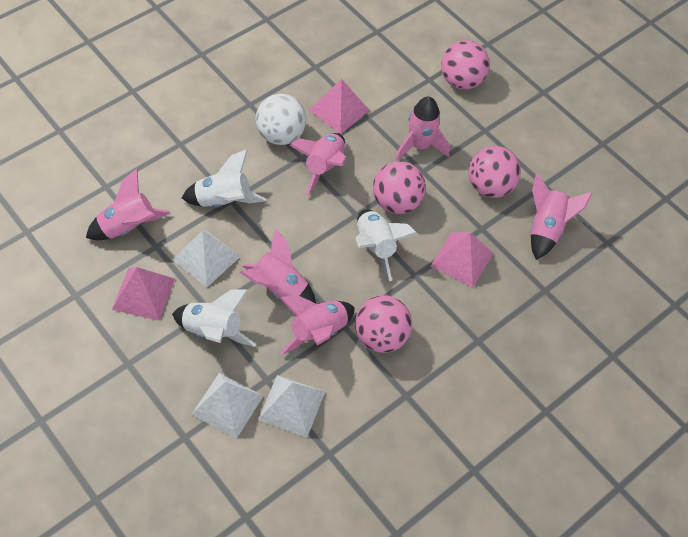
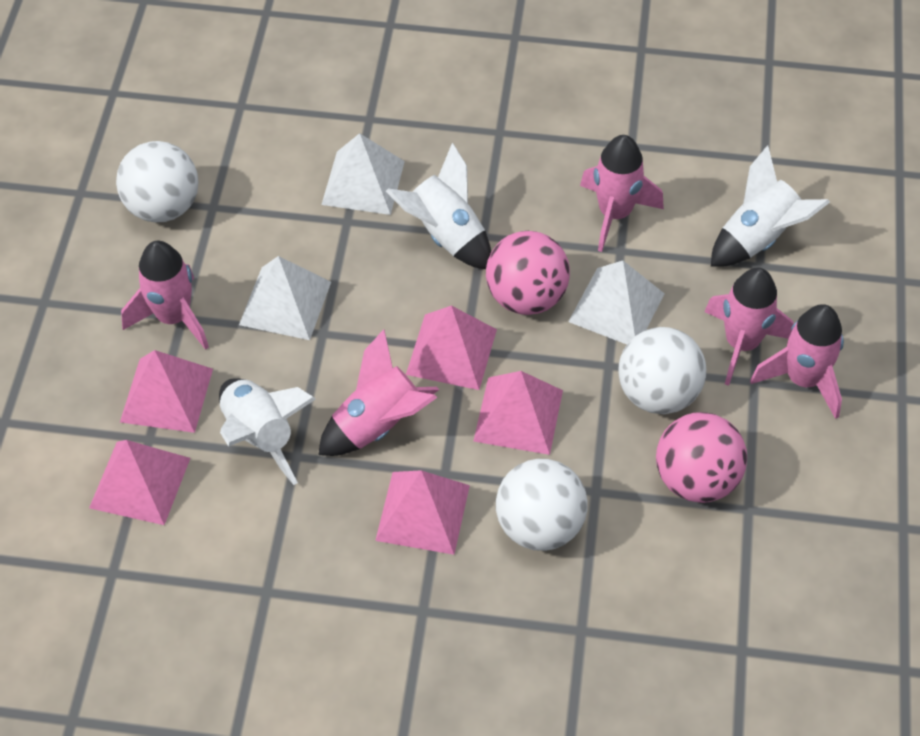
pink ball: 4 -> 2
pink pyramid: 3 -> 5
pink rocket: 6 -> 5
white ball: 1 -> 3

